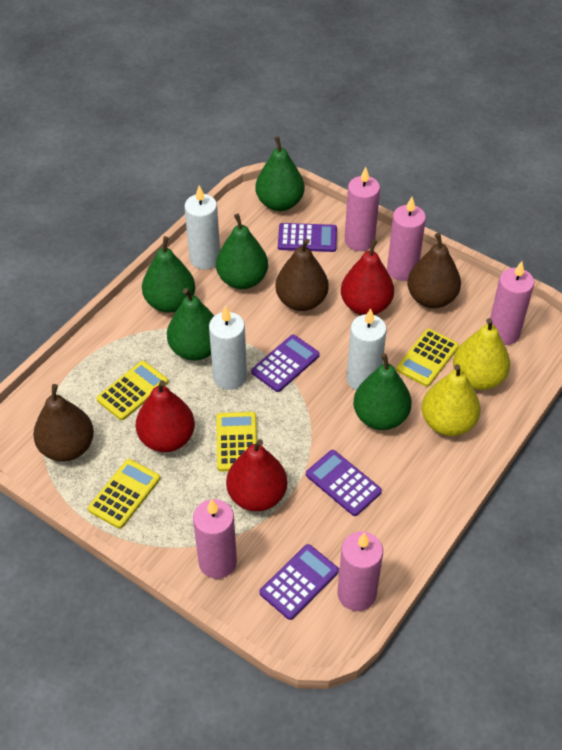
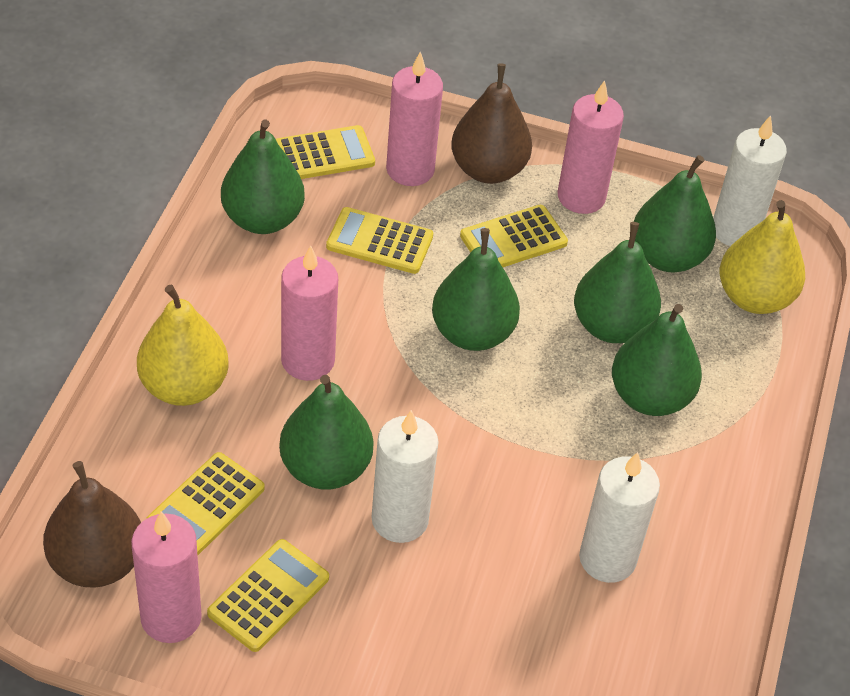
brown pear: 3 -> 2
green pear: 5 -> 6
pink candle: 5 -> 4
purple calculator: 4 -> 0
red pear: 3 -> 0
yellow calculator: 4 -> 5

